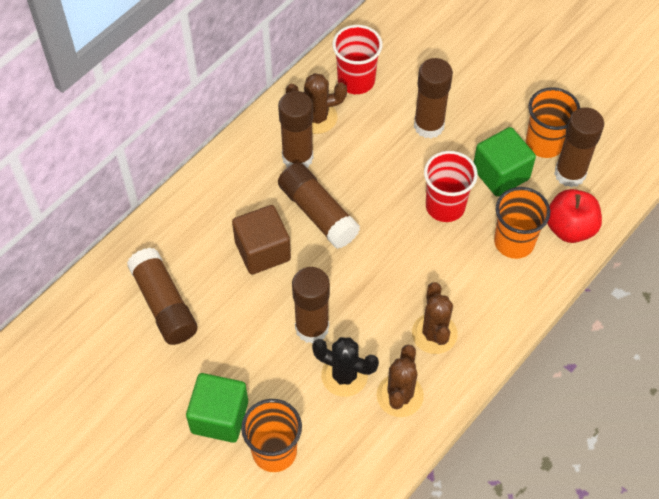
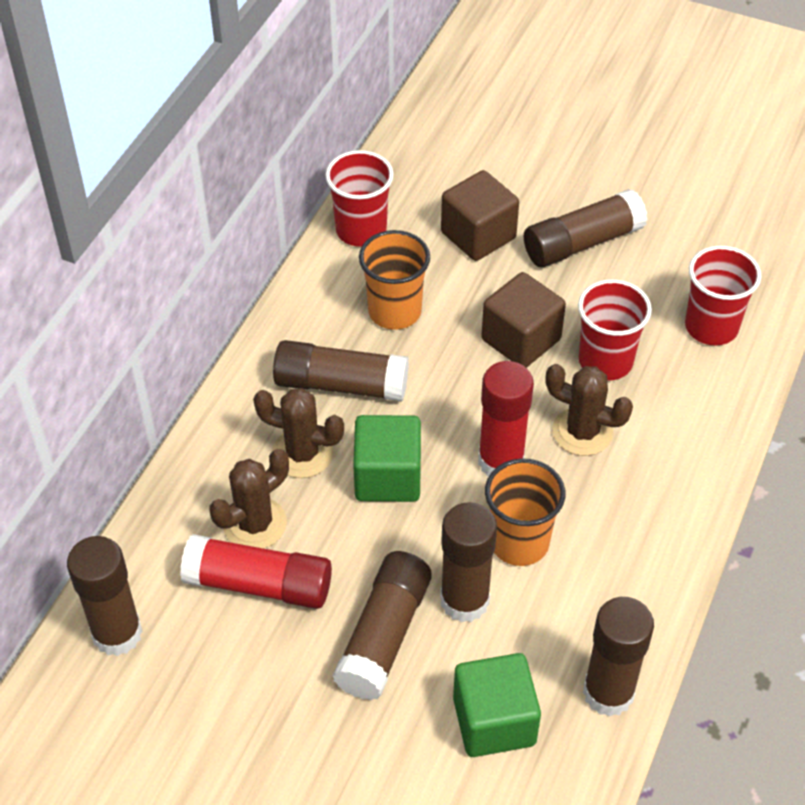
black cactus: 1 -> 0
brown cube: 1 -> 2
orange cup: 3 -> 2
red apple: 1 -> 0
red cup: 2 -> 3
red glue stick: 0 -> 2

